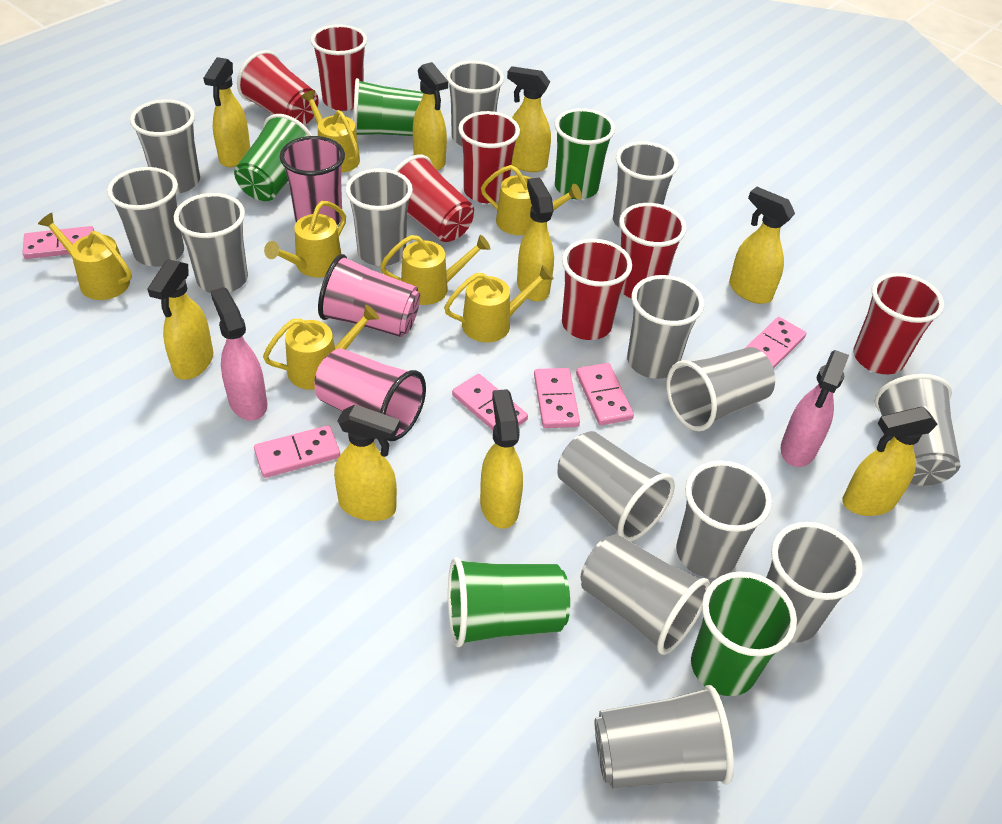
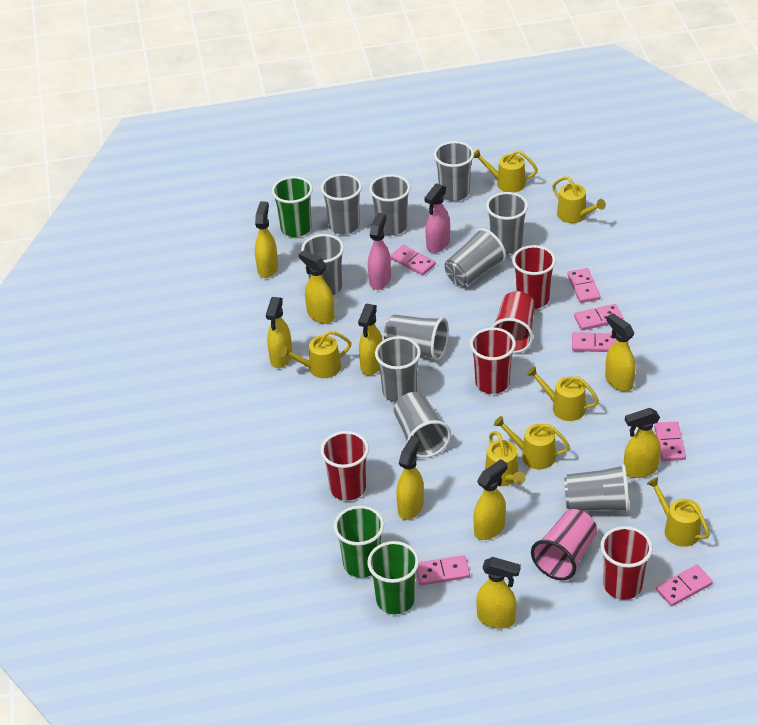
green cup: 5 -> 3
grey cup: 14 -> 10
pink cup: 3 -> 1
pink domino: 6 -> 7
red cup: 7 -> 5

